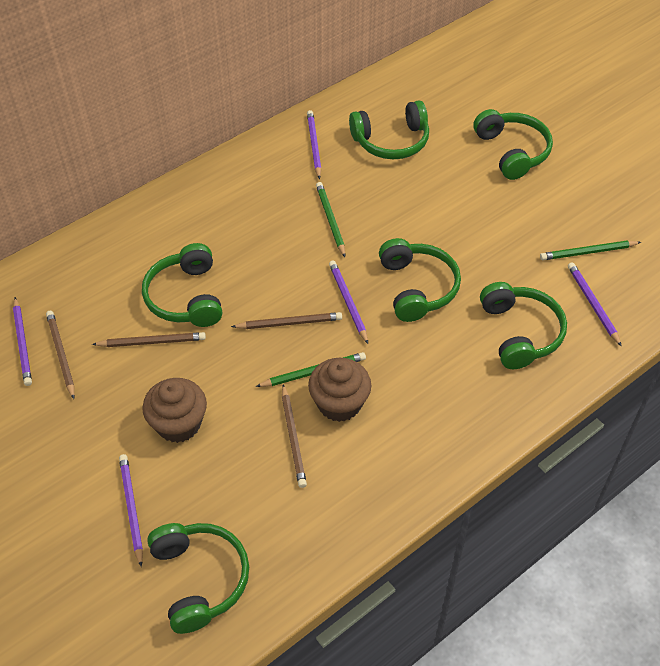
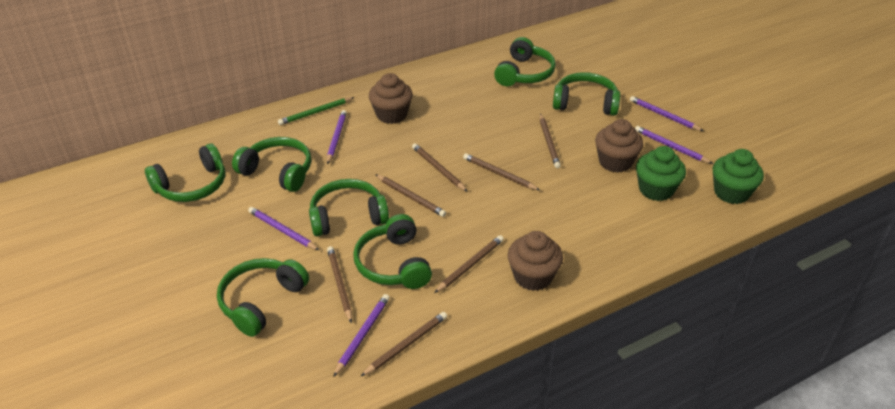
brown cupcake: 2 -> 3
brown pencil: 4 -> 7
green cupcake: 0 -> 2
green headphones: 6 -> 7
green pencil: 3 -> 1

